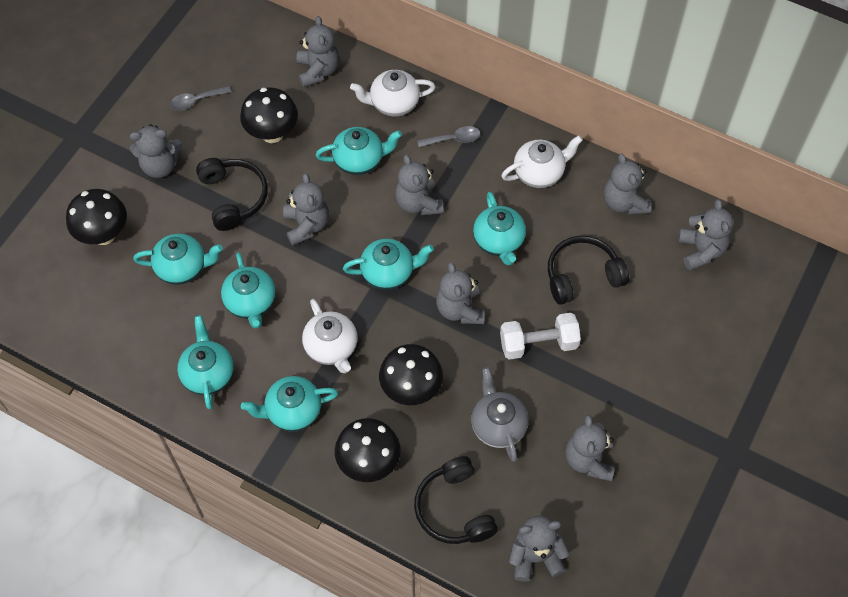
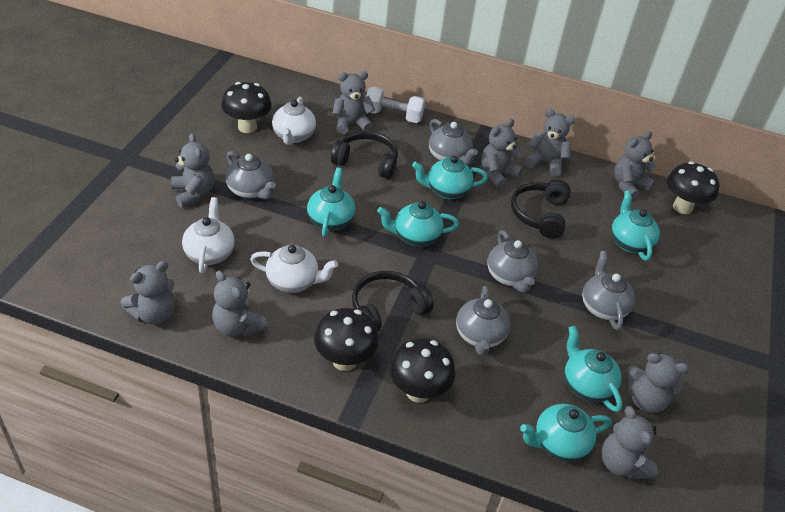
grey spoon: 2 -> 0
grey teapot: 1 -> 5
turquoise teapot: 7 -> 6

